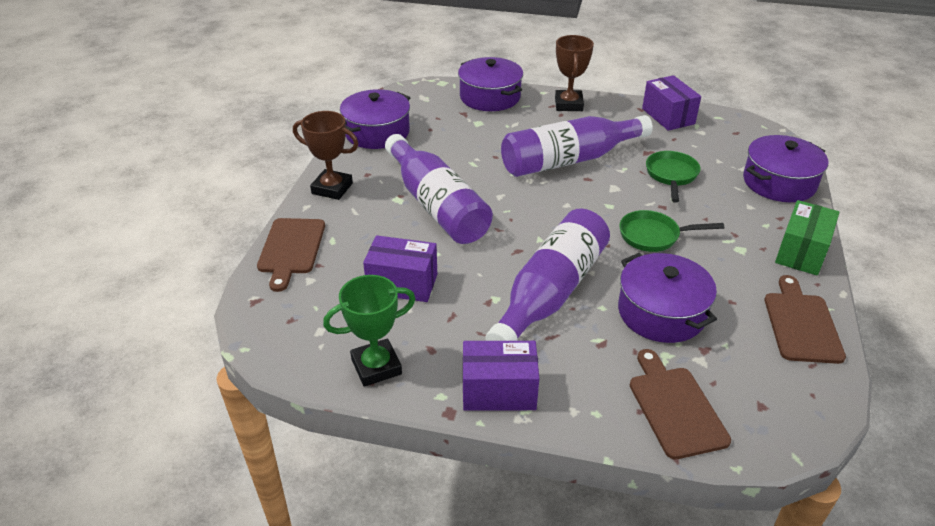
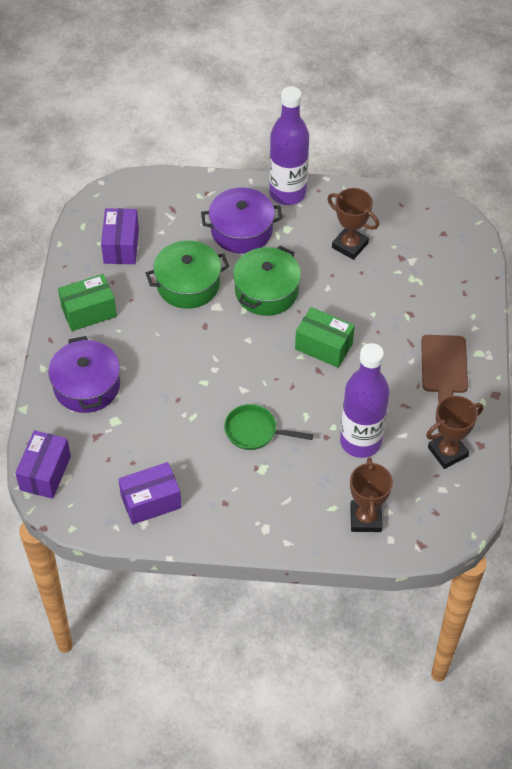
brown cutting board: 3 -> 1
brown trophy: 2 -> 3
green box: 1 -> 2
green pan: 2 -> 1
green pot: 0 -> 2
green trophy: 1 -> 0
purple bottle: 3 -> 2
purple pot: 4 -> 2

